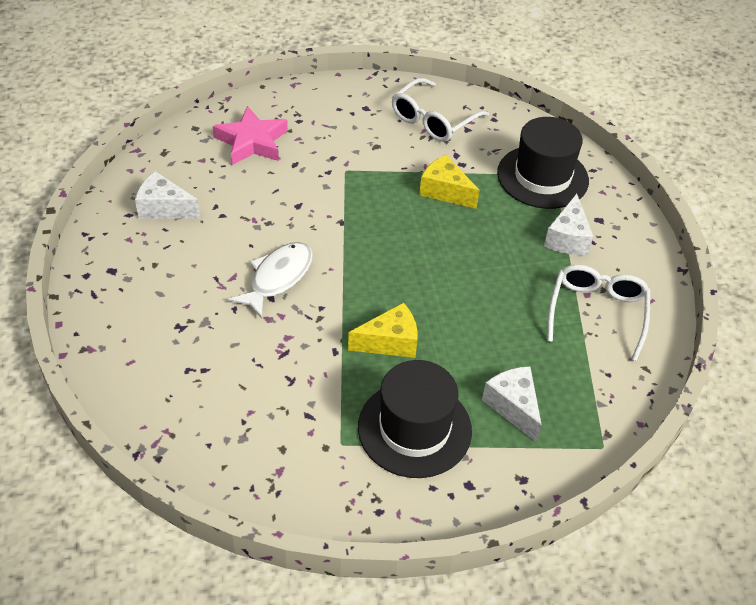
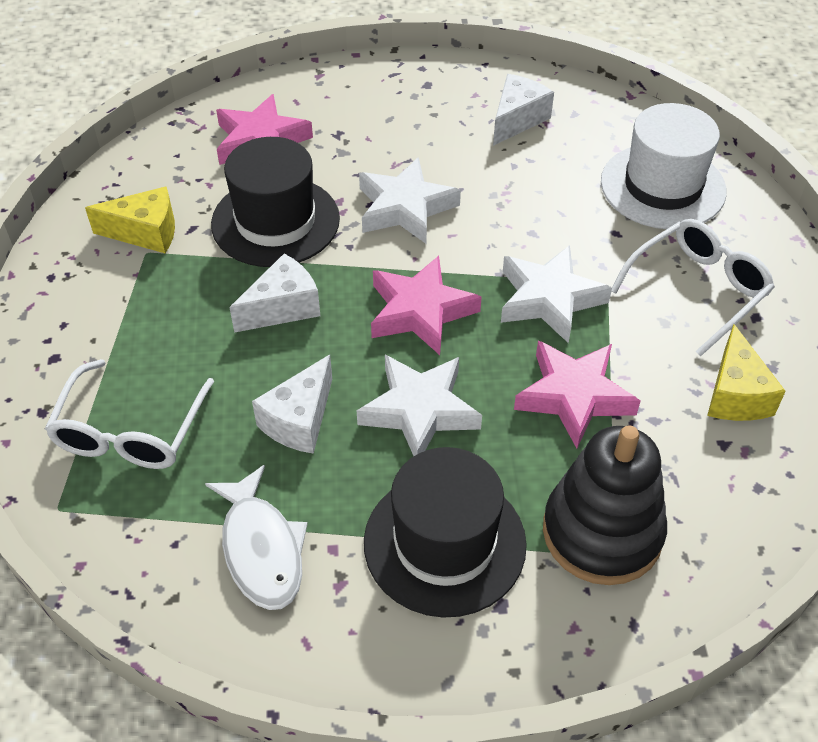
black stacking toy: 0 -> 1
pink star: 1 -> 3
white hat: 0 -> 1
white star: 0 -> 3

